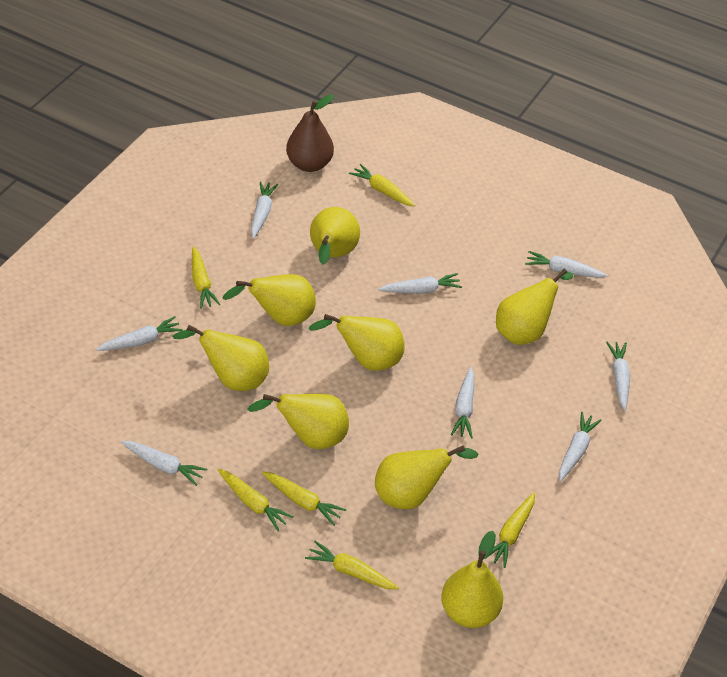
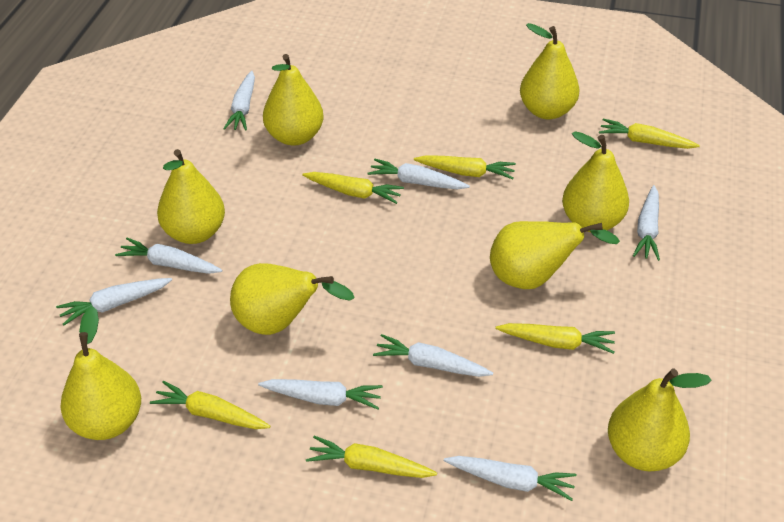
brown pear: 1 -> 0

